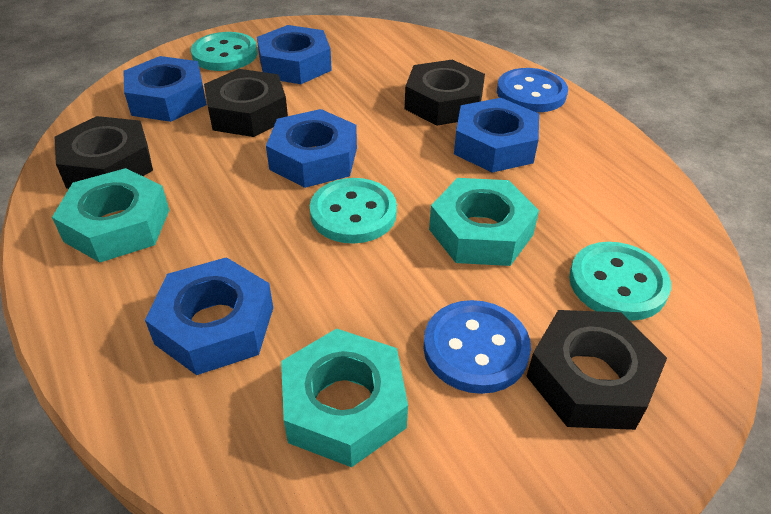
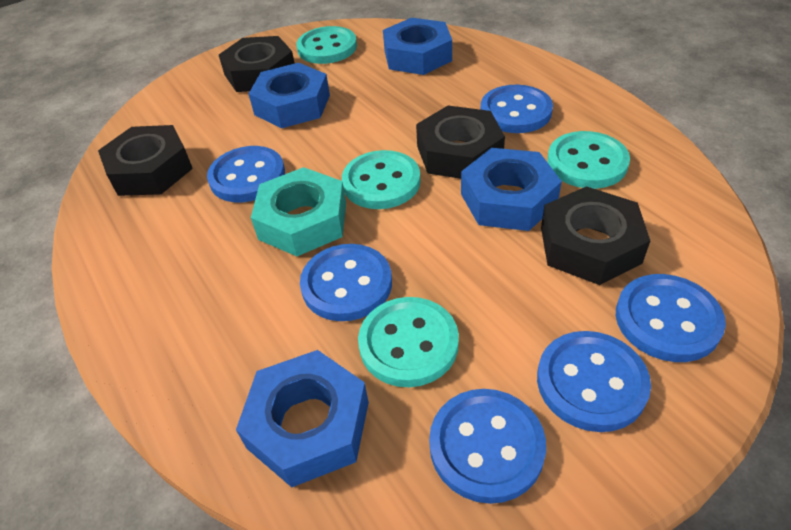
blue button: 2 -> 6
blue nut: 5 -> 4
turquoise button: 3 -> 4
turquoise nut: 3 -> 1

